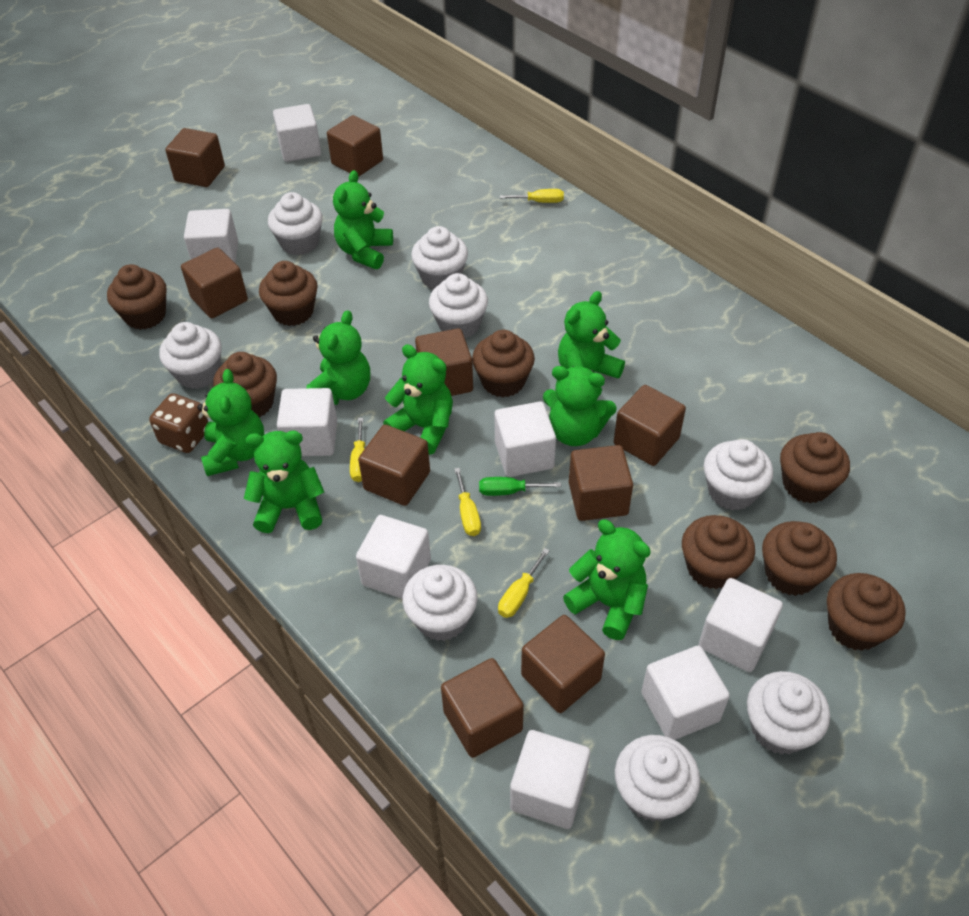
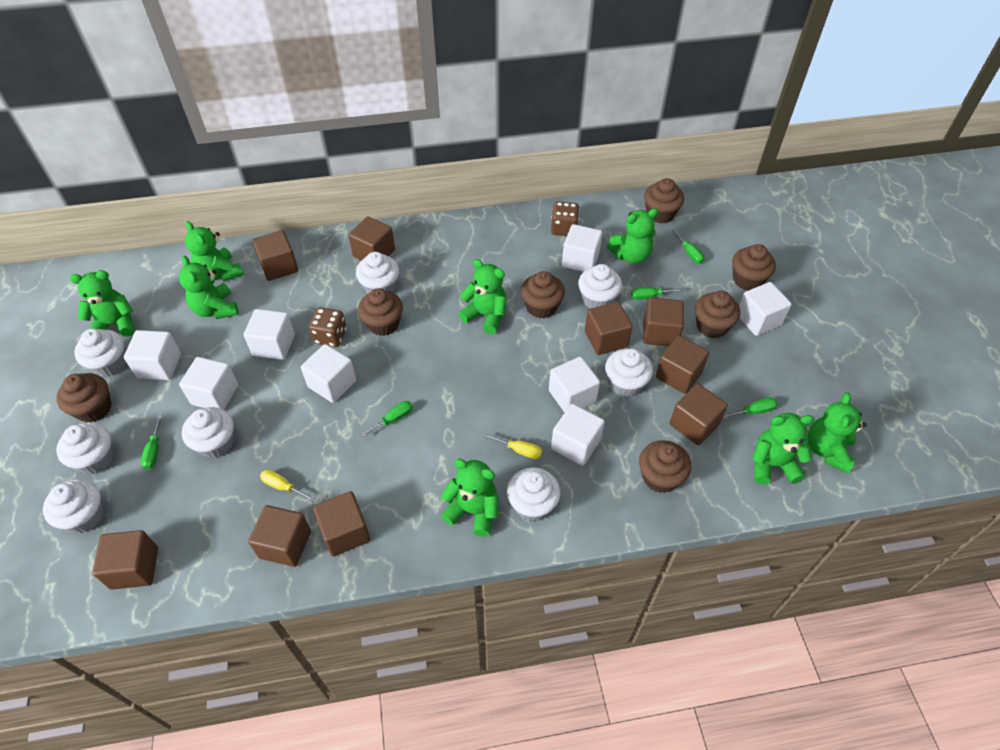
brown cupcake: 8 -> 7
brown dice: 1 -> 2
green screwdriver: 1 -> 5
yellow screwdriver: 4 -> 2

